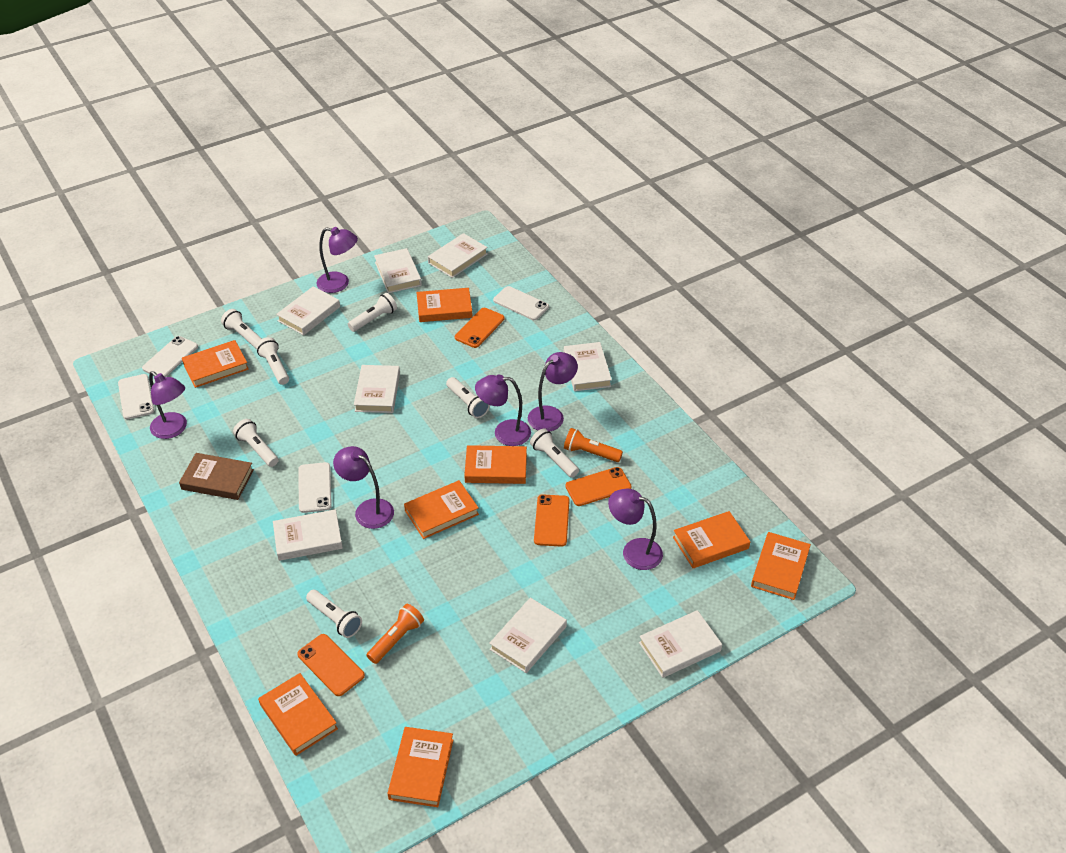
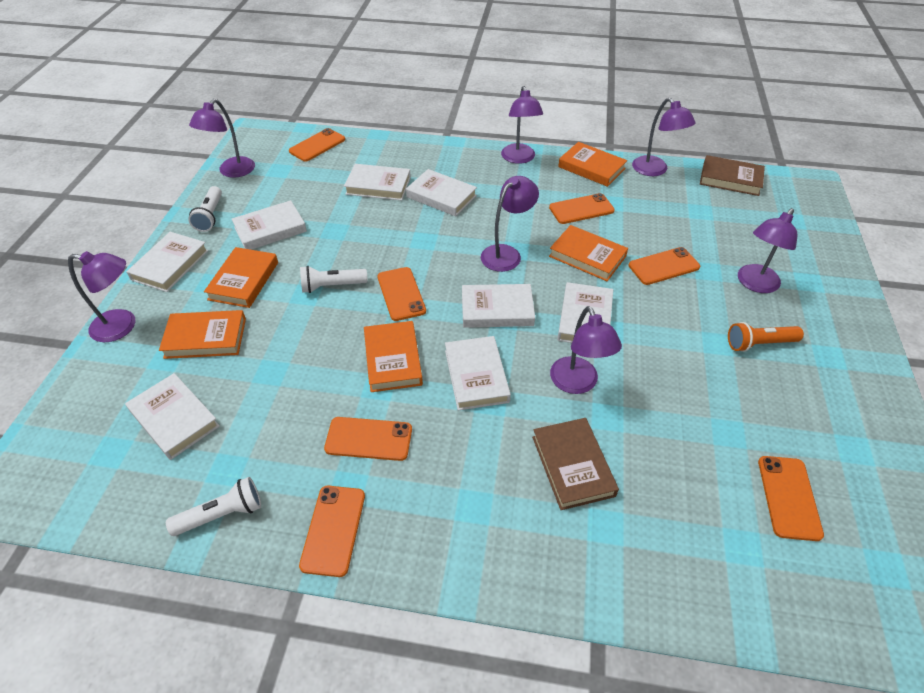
brown book: 1 -> 2
orange book: 8 -> 5
orange flashlight: 2 -> 1
orange phone: 4 -> 7
purple lamp: 6 -> 7
white flashlight: 7 -> 3
white phone: 4 -> 0

